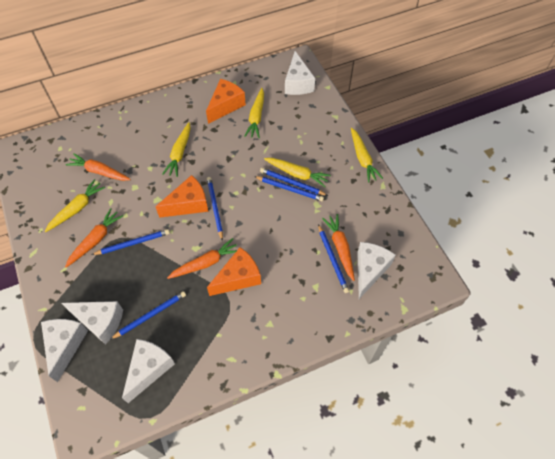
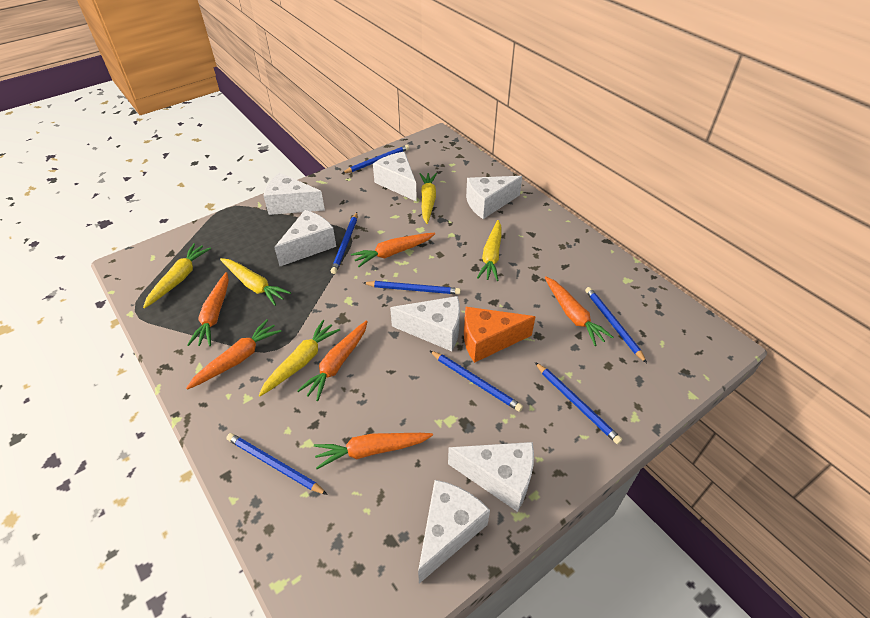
blue pencil: 6 -> 7
orange carrot: 4 -> 6
orange cheese: 3 -> 1
white cheese: 5 -> 7

